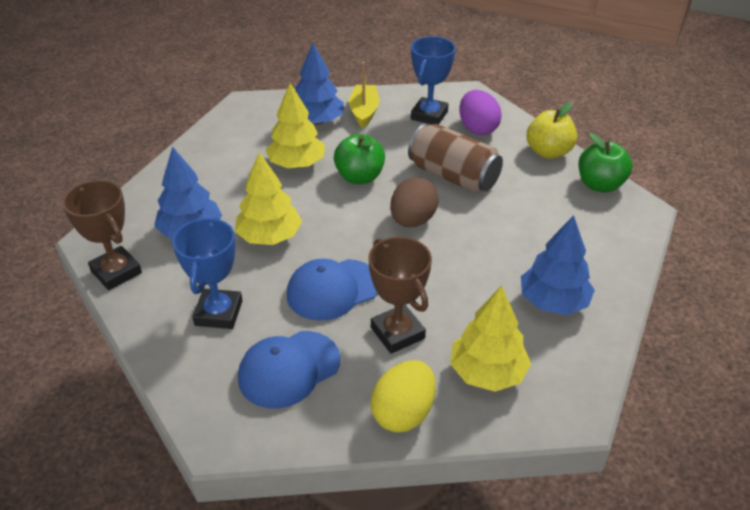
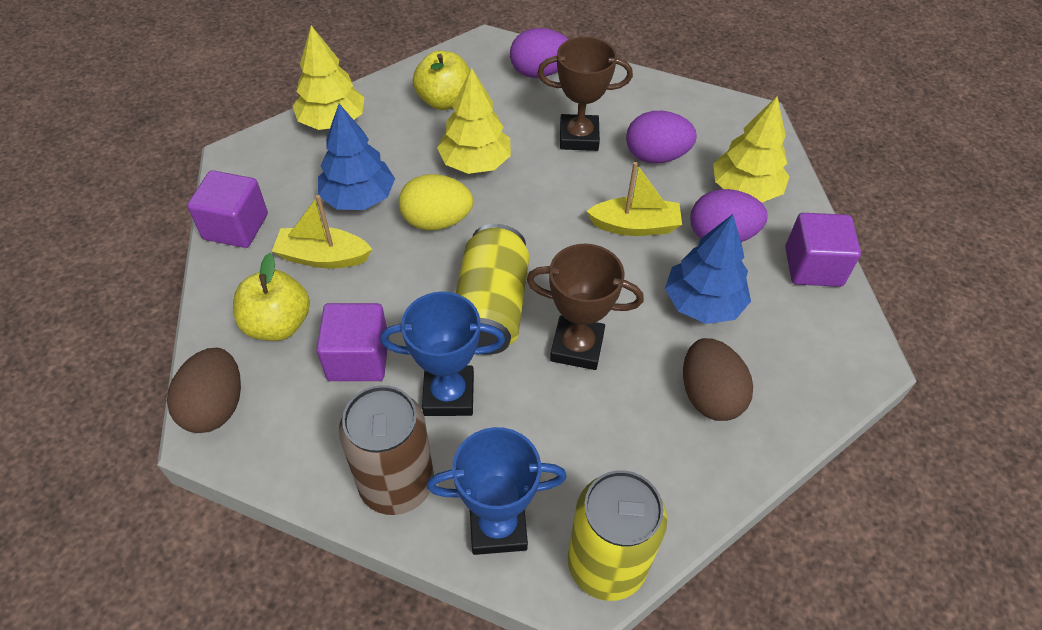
blue cap: 2 -> 0
blue tree: 3 -> 2
brown egg: 1 -> 2
green apple: 2 -> 0
purple cube: 0 -> 3
purple egg: 1 -> 3
yellow apple: 1 -> 2
yellow boat: 1 -> 2
yellow can: 0 -> 2

